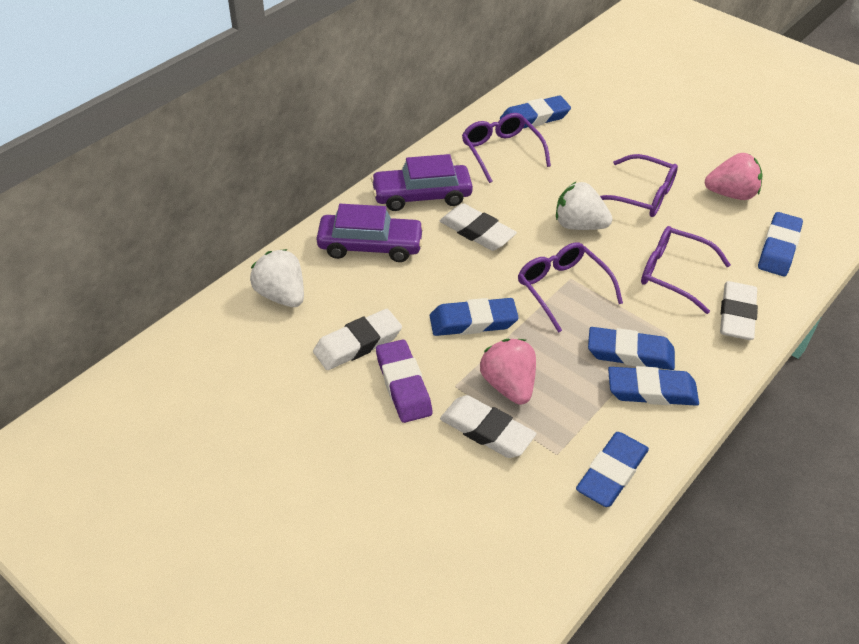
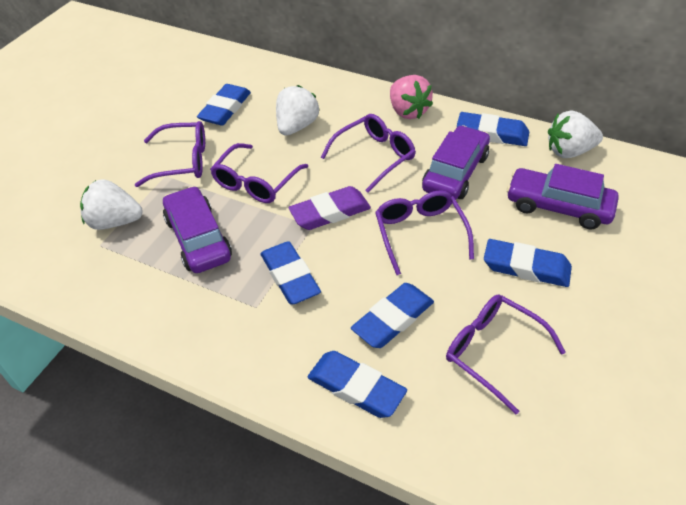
pink strawberry: 2 -> 1
purple car: 2 -> 3
purple glasses: 4 -> 5
white eraser: 4 -> 0
white strawberry: 2 -> 3

